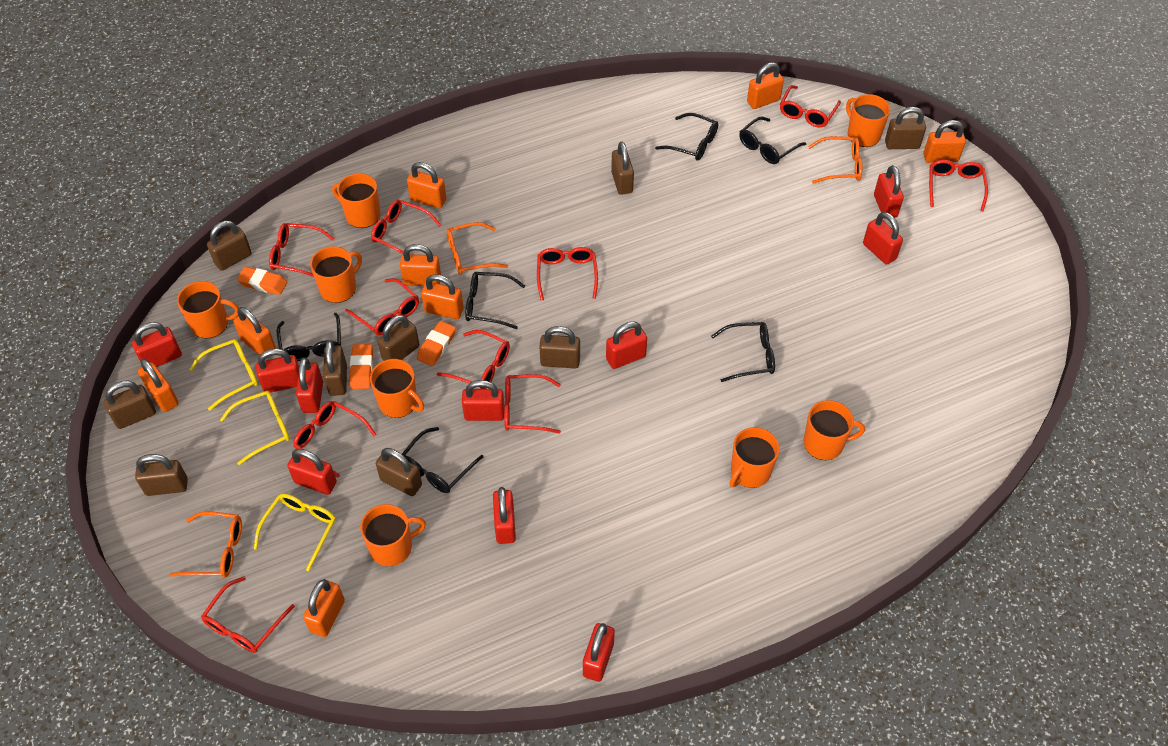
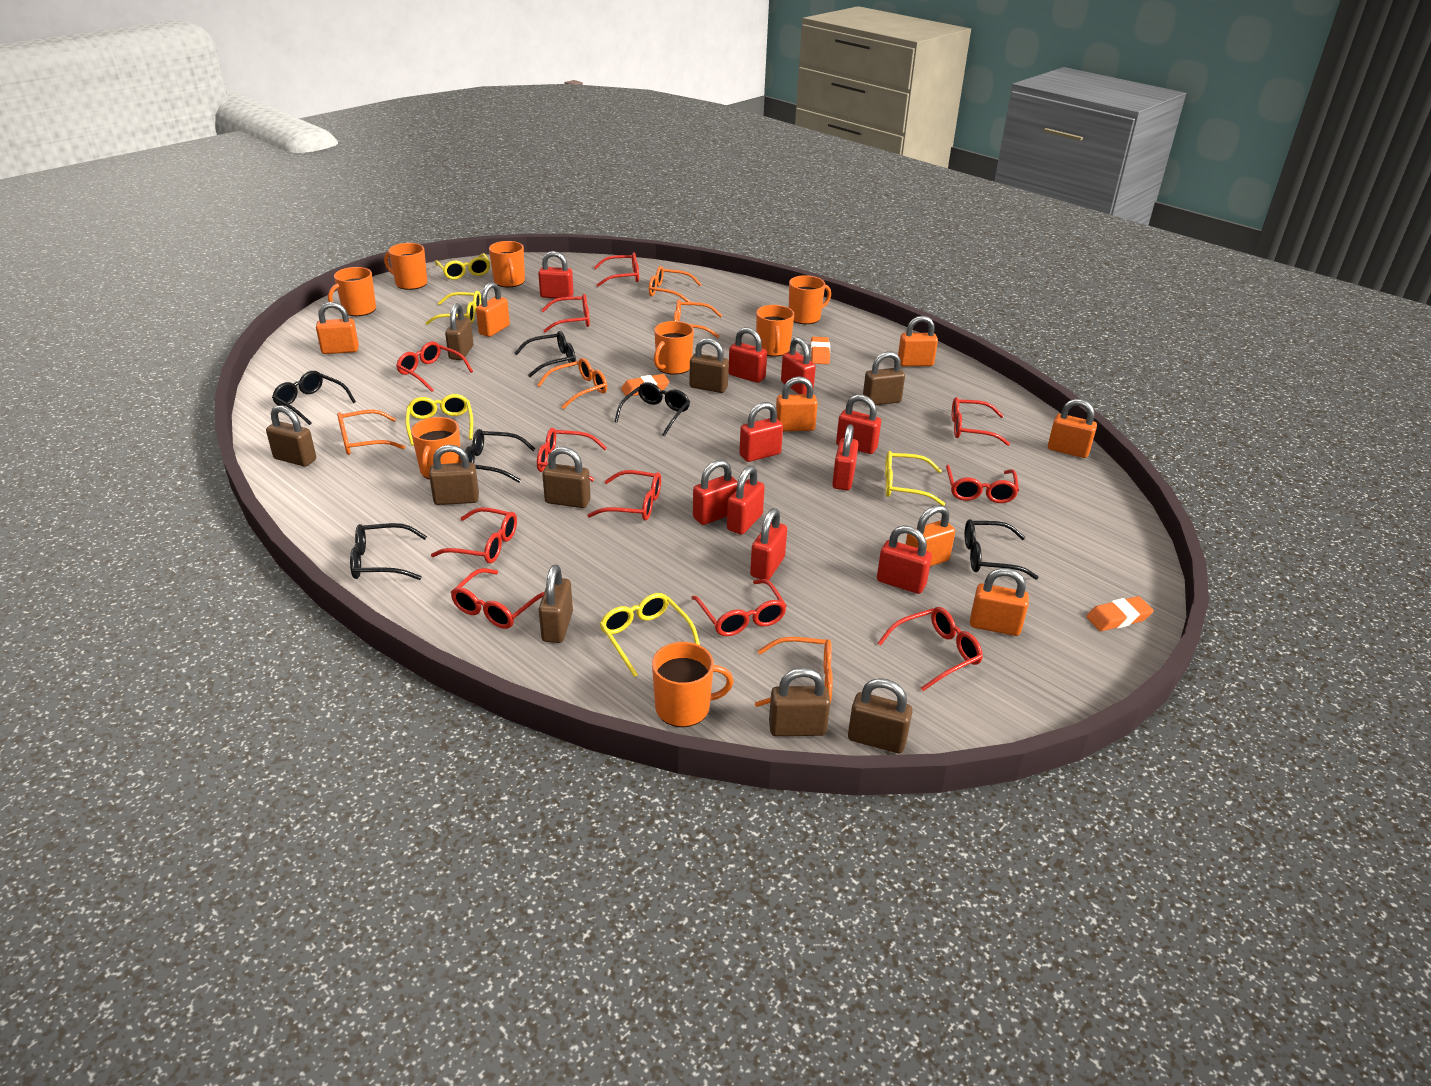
orange glasses: 3 -> 5
orange padlock: 8 -> 7
red glasses: 10 -> 11
yellow glasses: 3 -> 5

